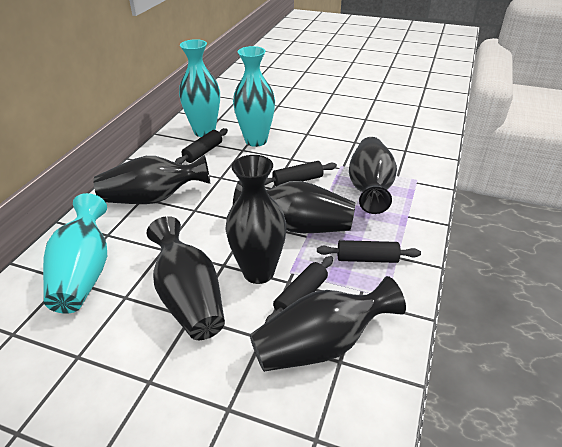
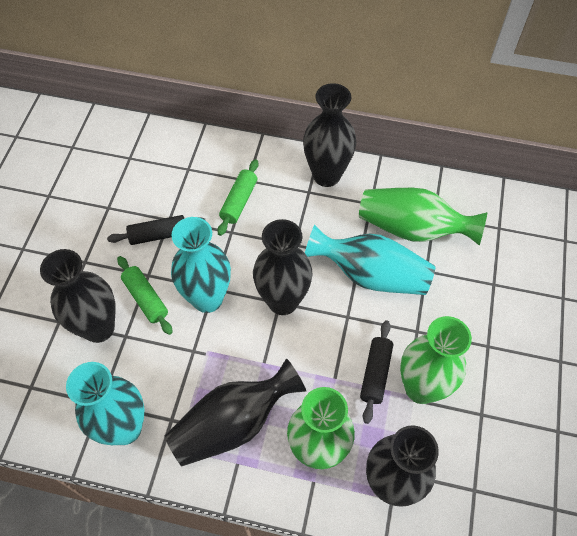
black rolling pin: 4 -> 2
black vase: 6 -> 5
green rolling pin: 0 -> 2
green vase: 0 -> 3

